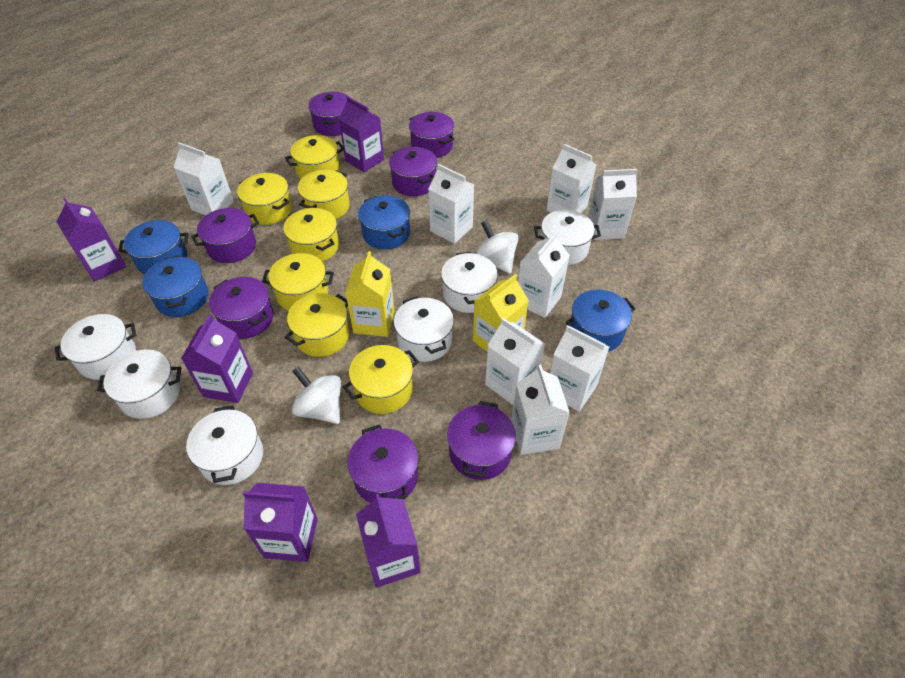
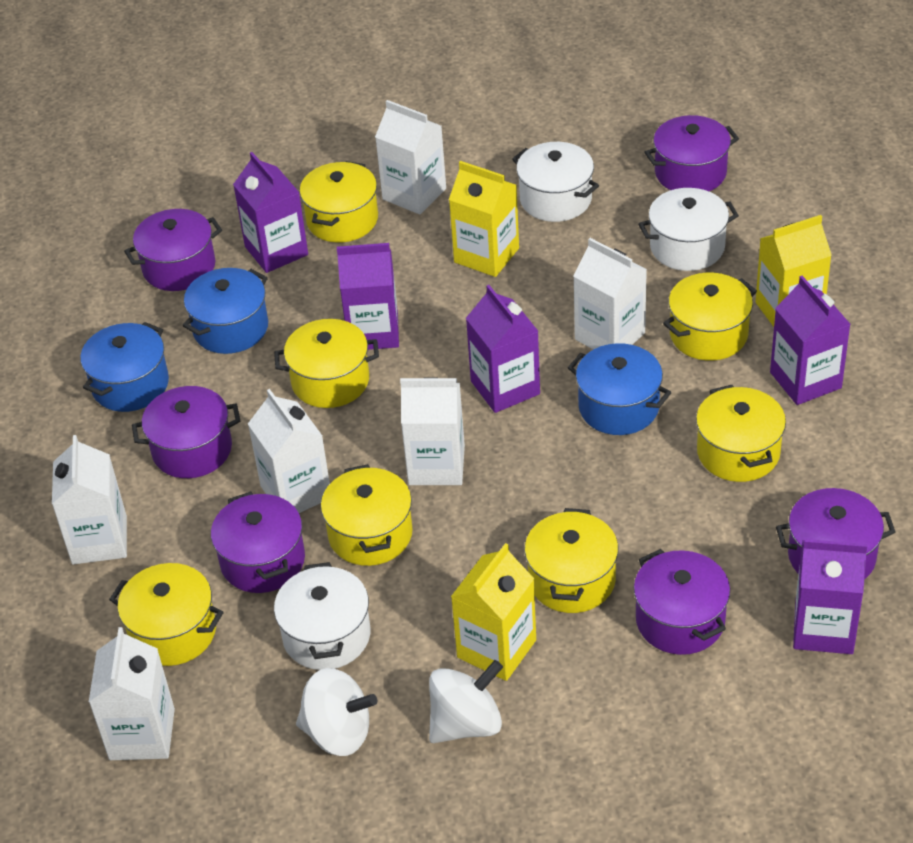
blue pot: 4 -> 3
purple pot: 7 -> 6
white carton: 8 -> 6
white pot: 6 -> 3
yellow carton: 2 -> 3

